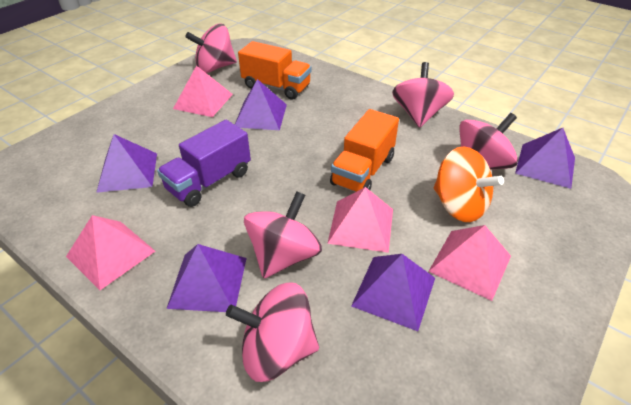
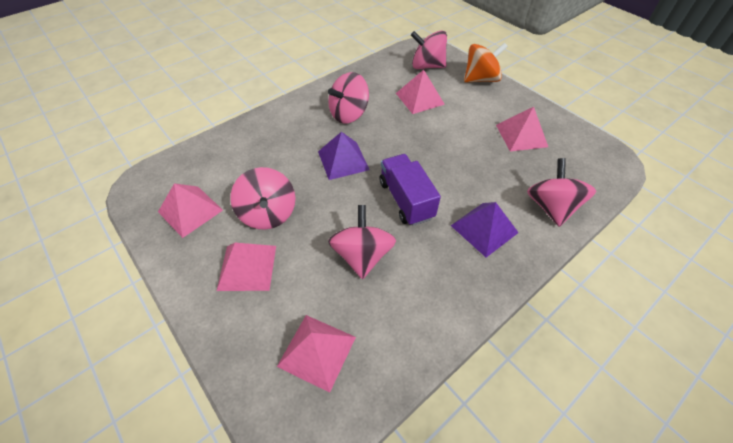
orange truck: 2 -> 0
pink pyramid: 4 -> 5
purple pyramid: 5 -> 2

